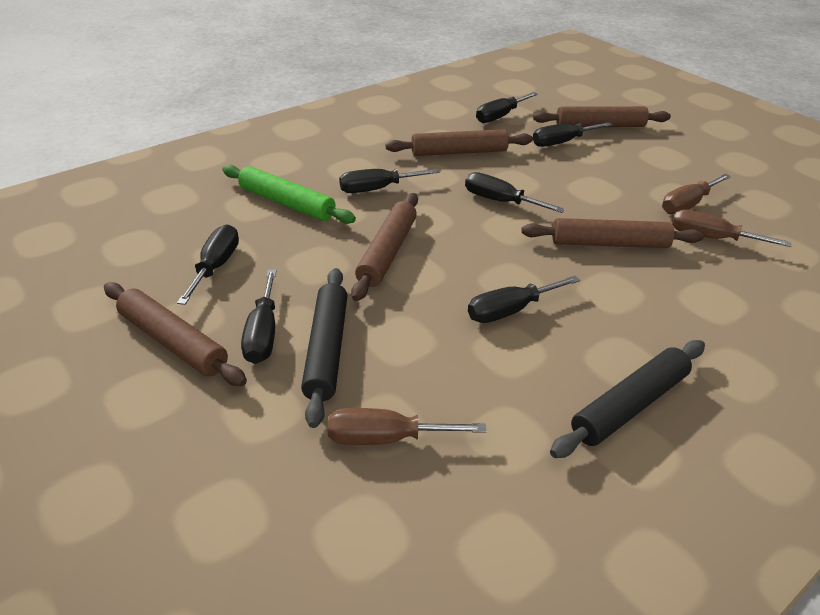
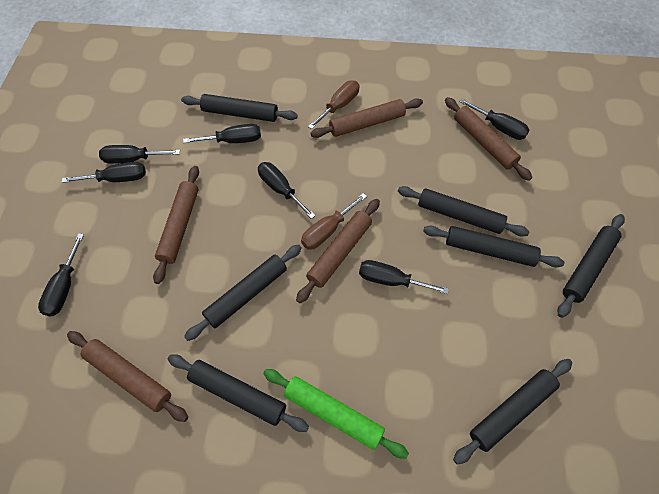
black rolling pin: 2 -> 7
brown screwdriver: 3 -> 2

